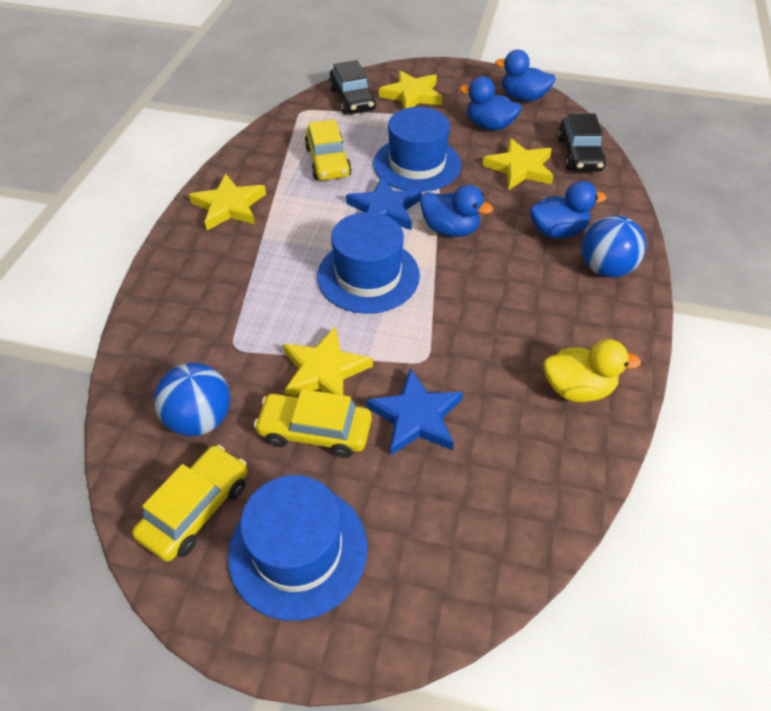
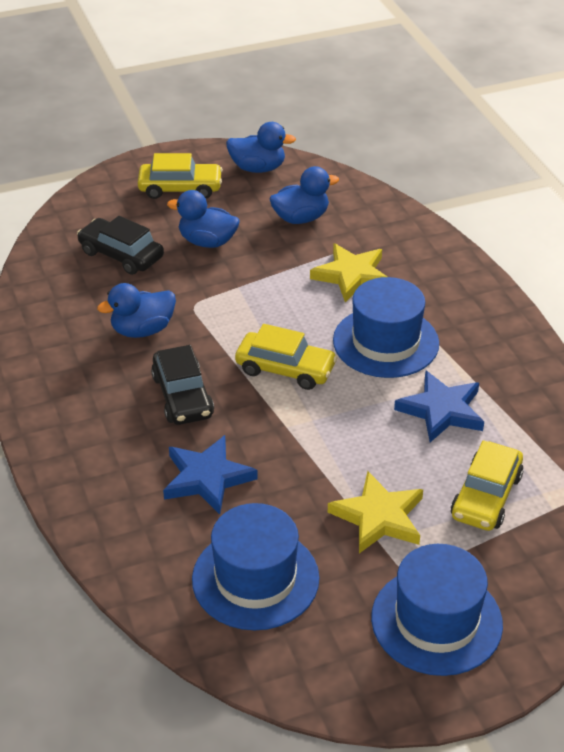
blue ball: 2 -> 0
yellow duck: 1 -> 0
yellow star: 4 -> 2

